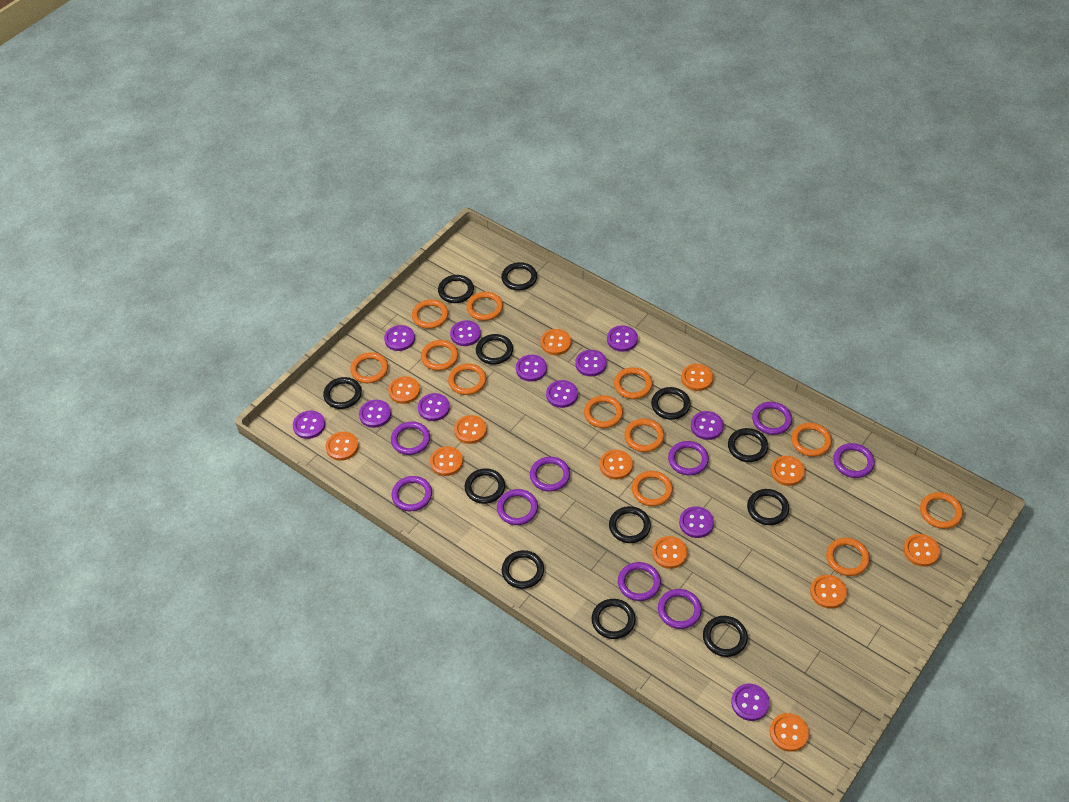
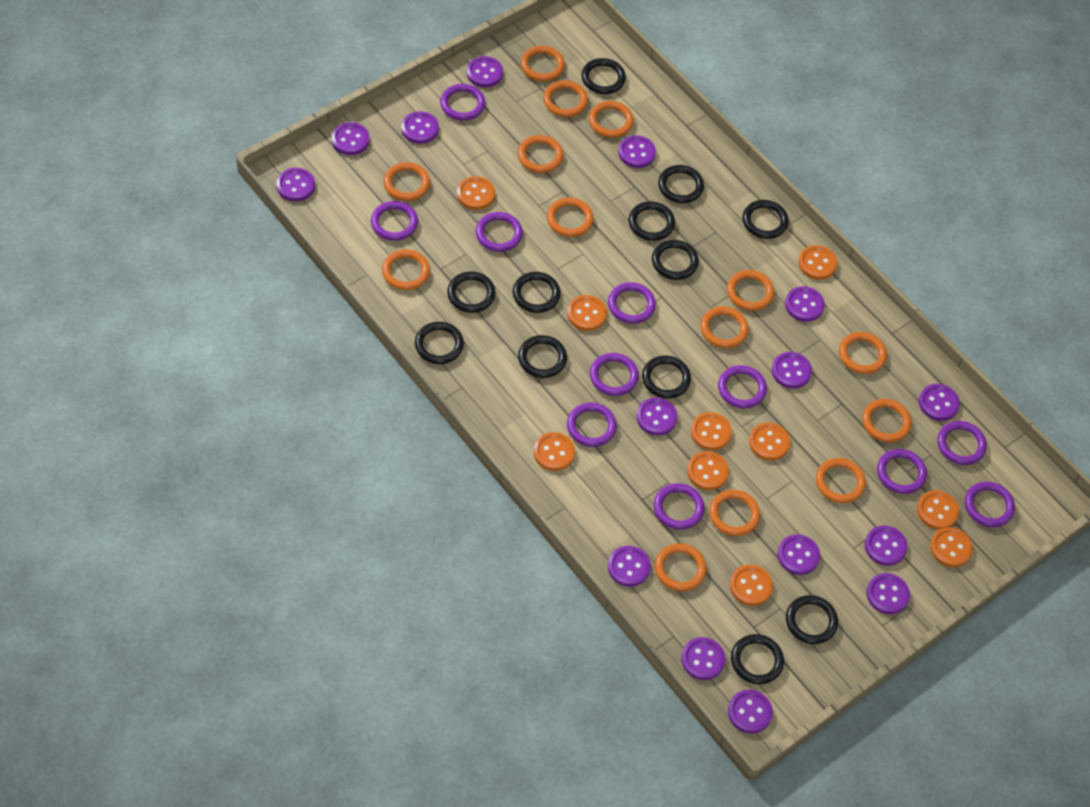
orange button: 12 -> 10
orange ring: 12 -> 14
purple button: 12 -> 15
purple ring: 9 -> 11

